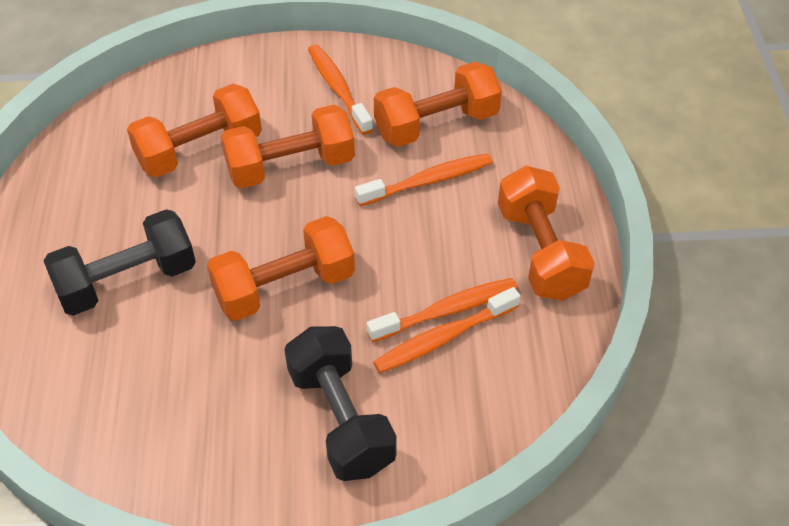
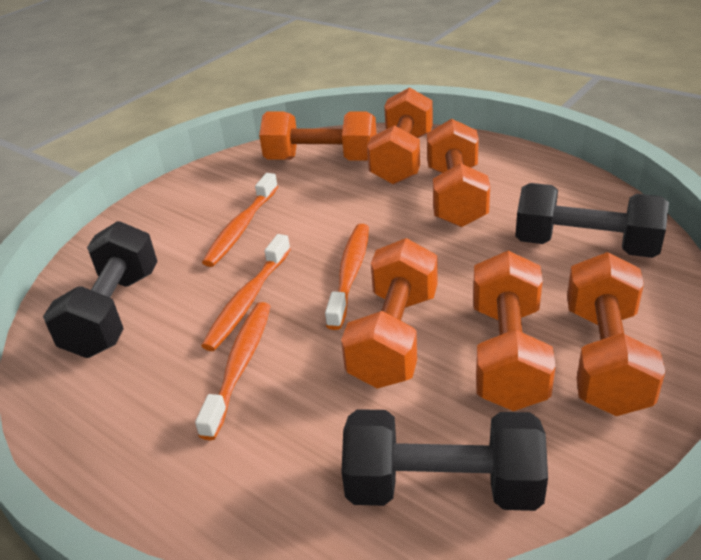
black dumbbell: 2 -> 3
orange dumbbell: 5 -> 6

